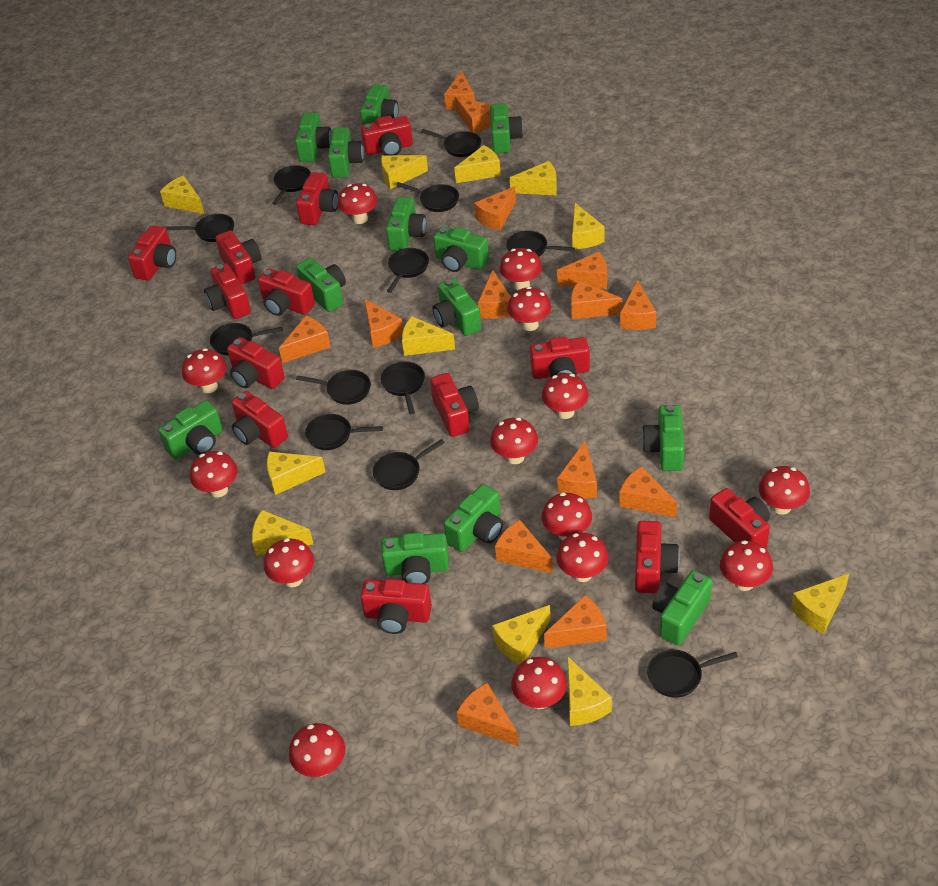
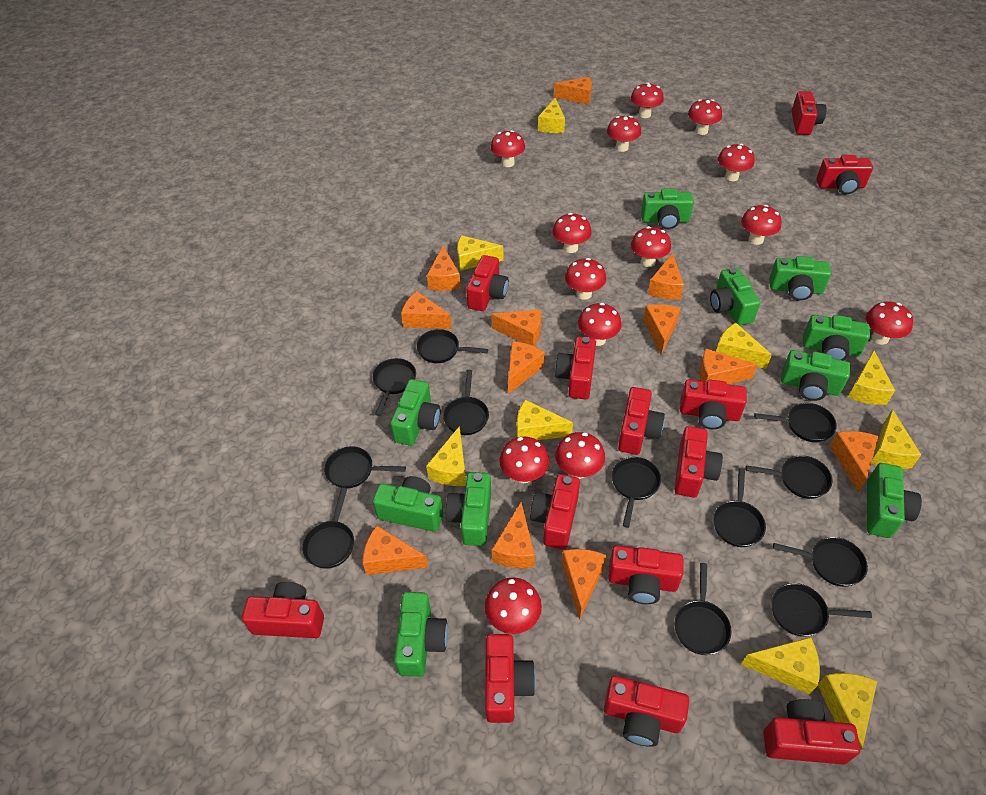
green camera: 13 -> 10
orange cheese: 14 -> 12
yellow cheese: 11 -> 9

